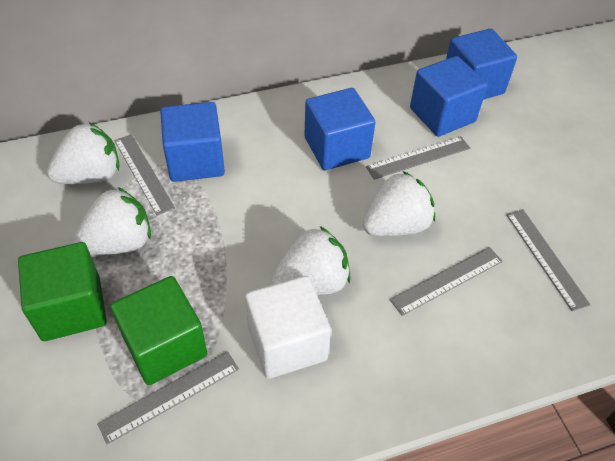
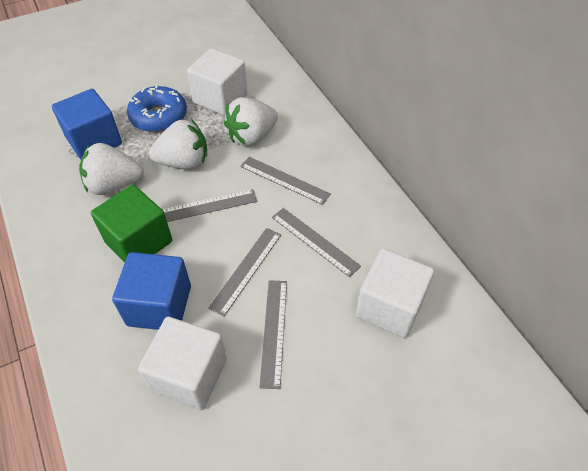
blue cube: 4 -> 2
blue donut: 0 -> 1
green cube: 2 -> 1
white cube: 1 -> 3
white strawberry: 4 -> 3

